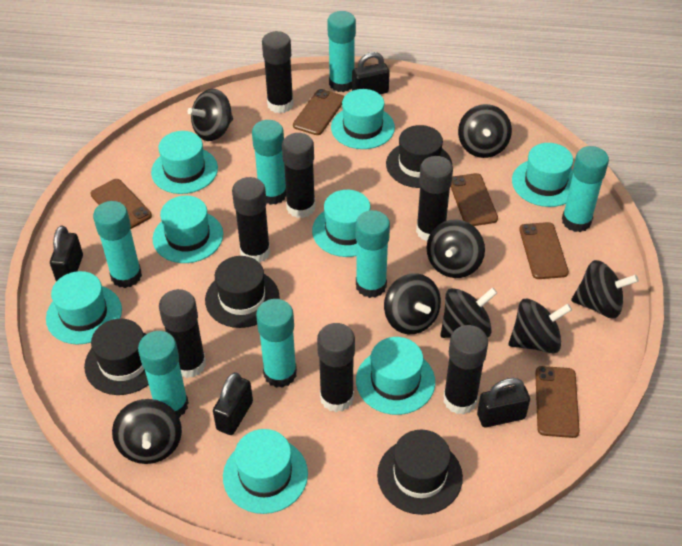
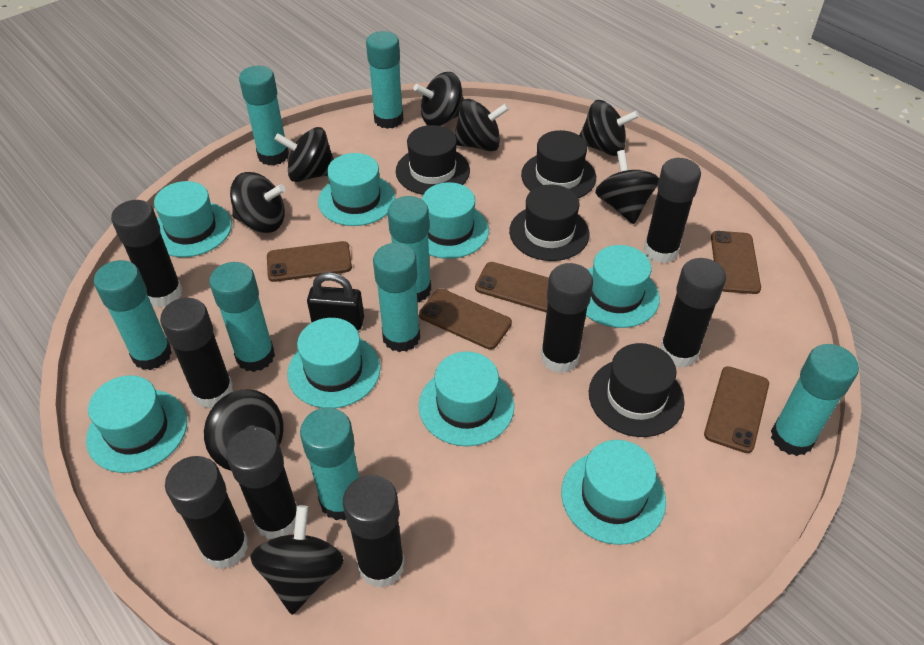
black glue stick: 7 -> 8
black padlock: 4 -> 1
turquoise glue stick: 7 -> 8

